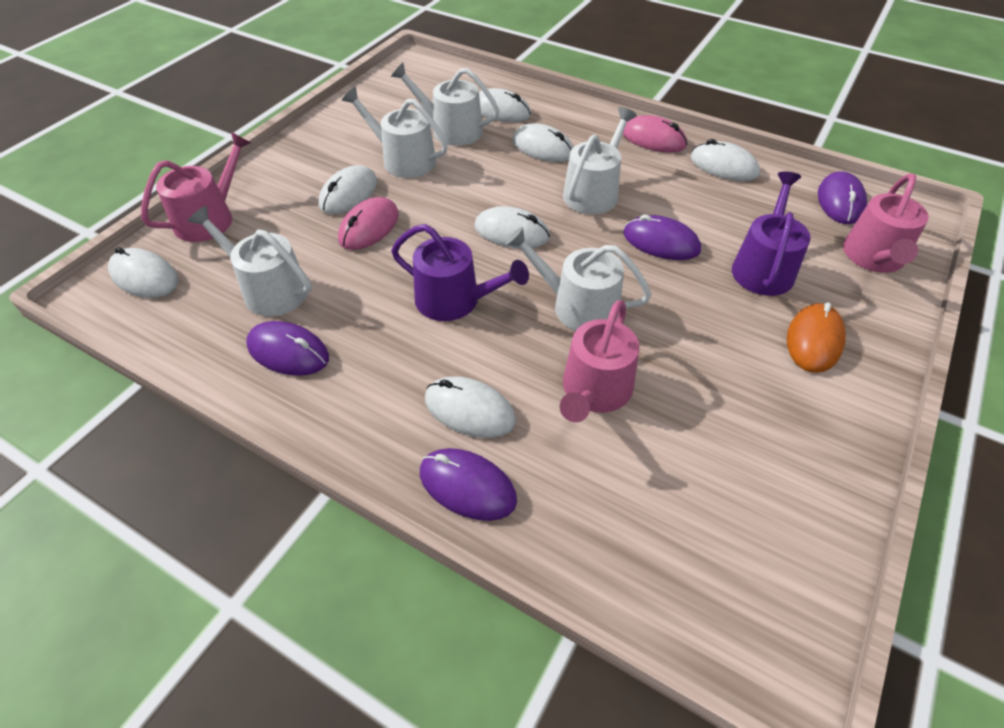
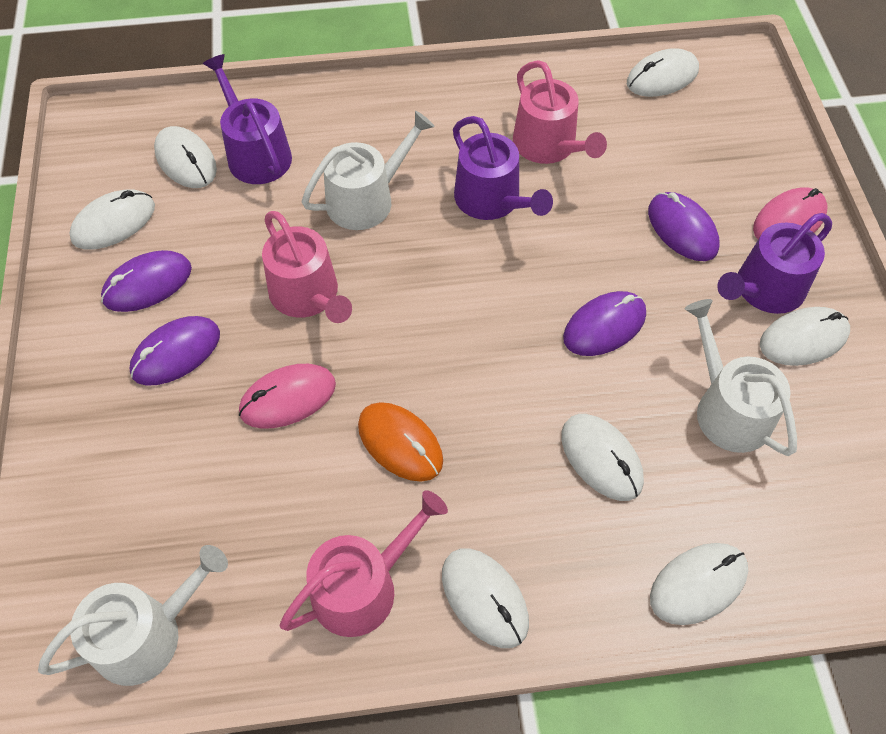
purple watering can: 2 -> 3
white watering can: 5 -> 3

